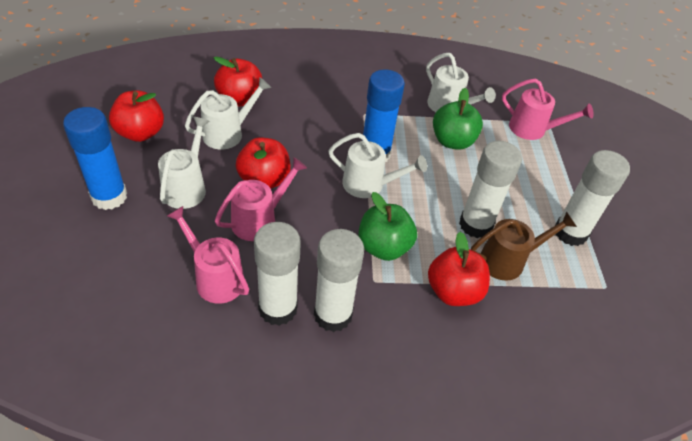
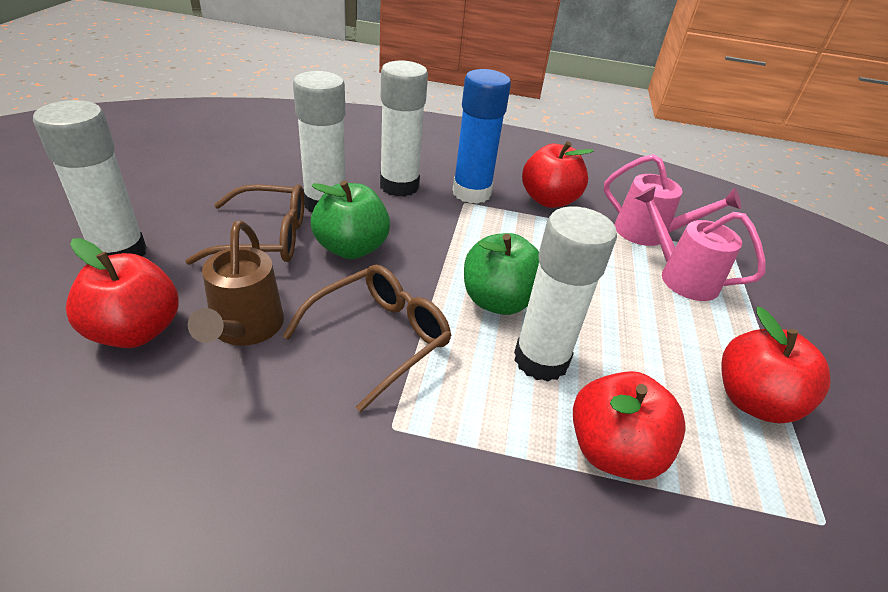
blue glue stick: 2 -> 1
brown glasses: 0 -> 2
pink watering can: 3 -> 2
white watering can: 4 -> 0

